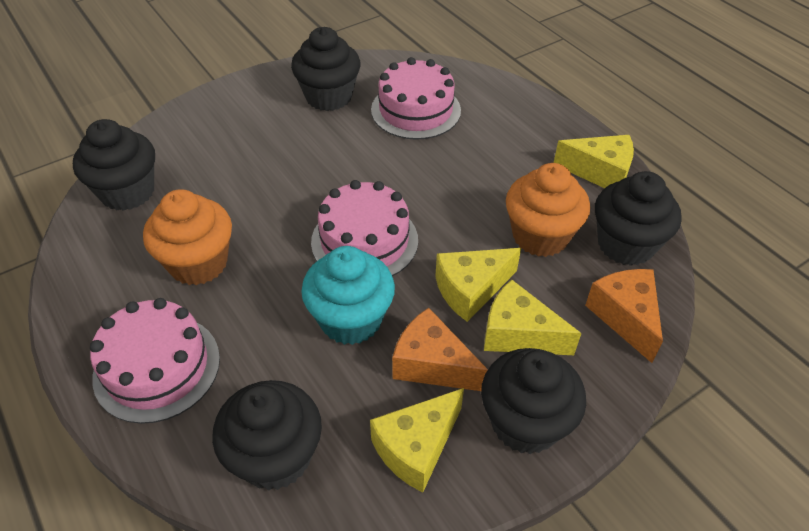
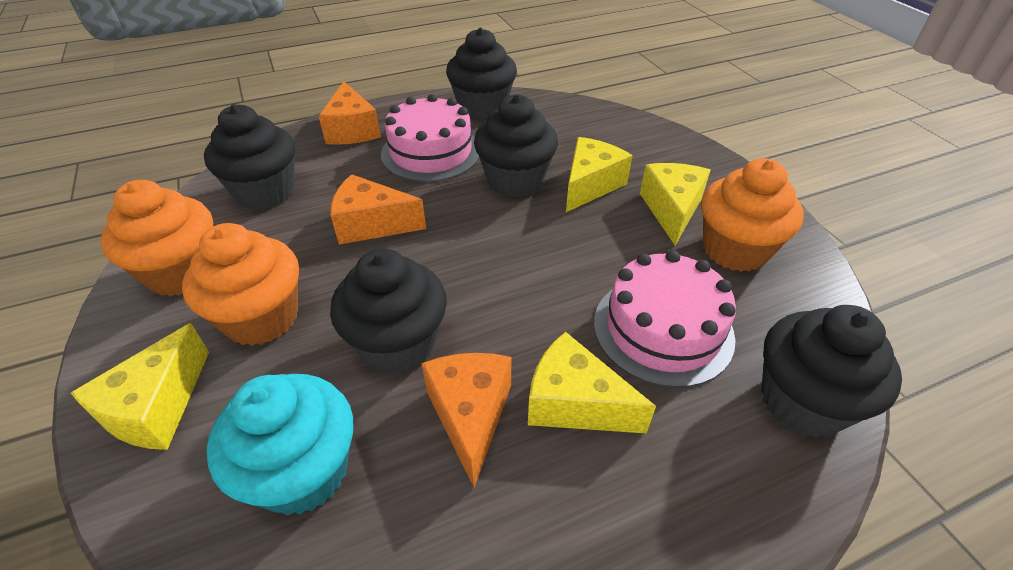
orange cheese: 2 -> 3
orange cupcake: 2 -> 3
pink cake: 3 -> 2

